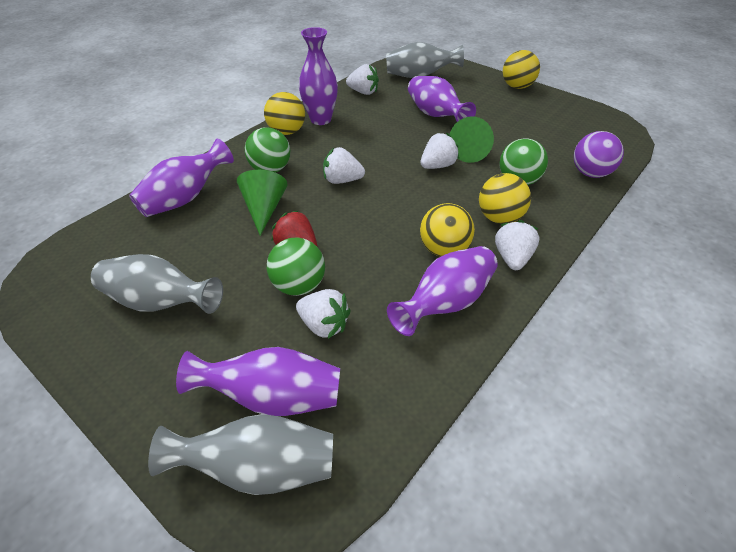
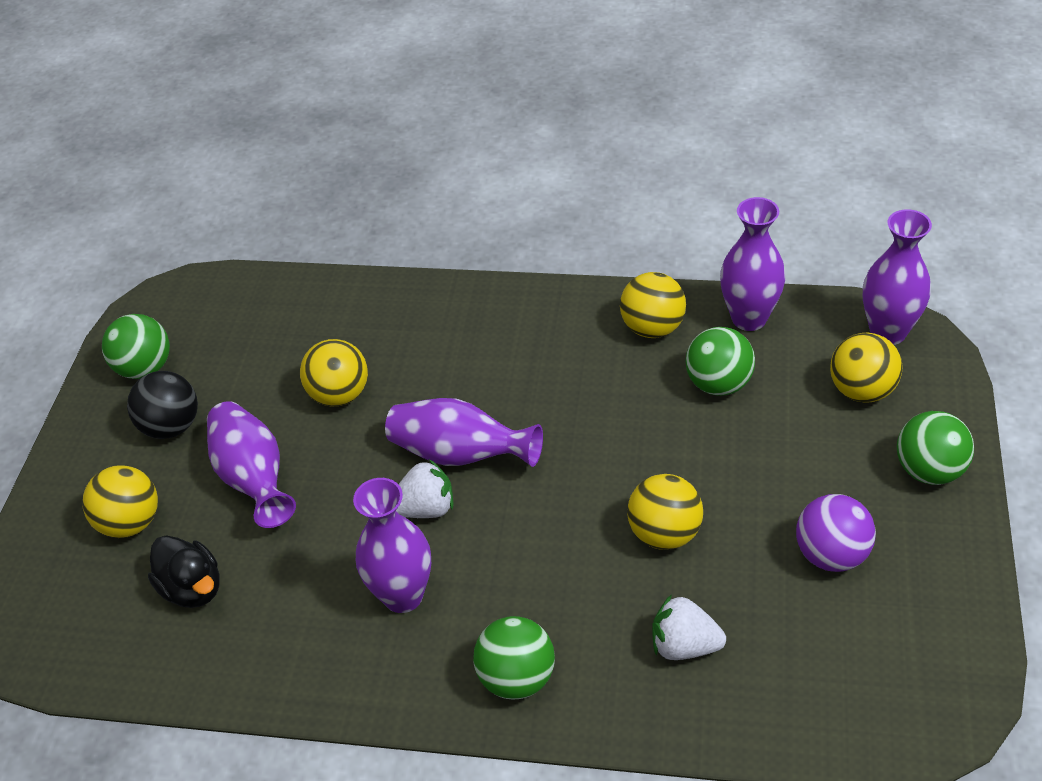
black ball: 0 -> 1
black duck: 0 -> 1
green ball: 3 -> 4
green cone: 2 -> 0
grey vase: 3 -> 0
red strawberry: 1 -> 0
white strawberry: 5 -> 2
yellow ball: 4 -> 5

